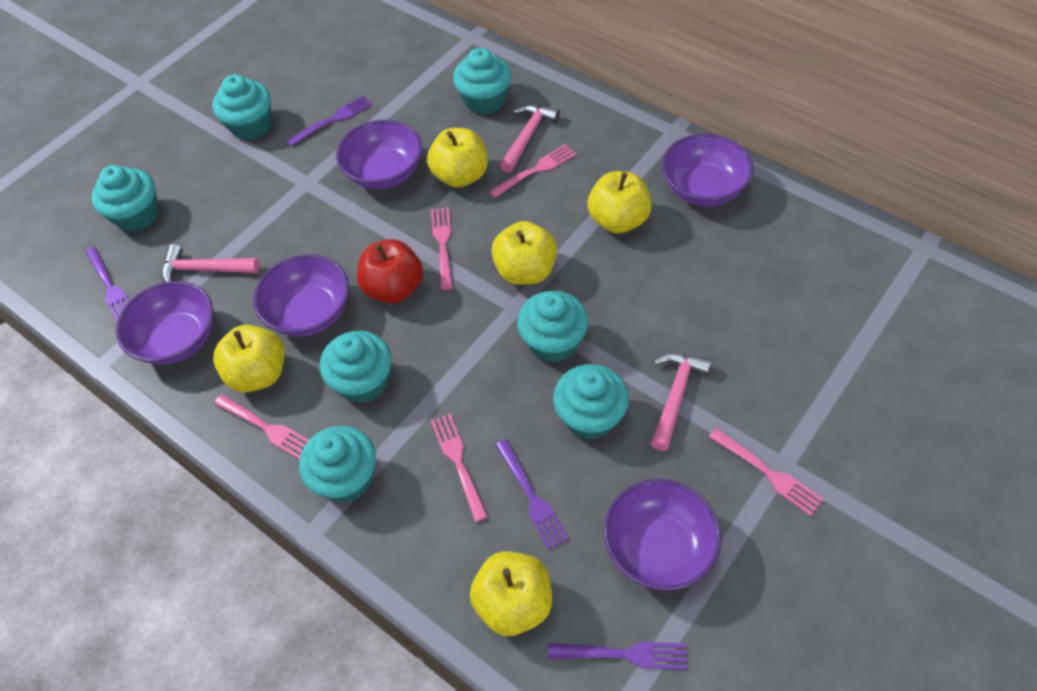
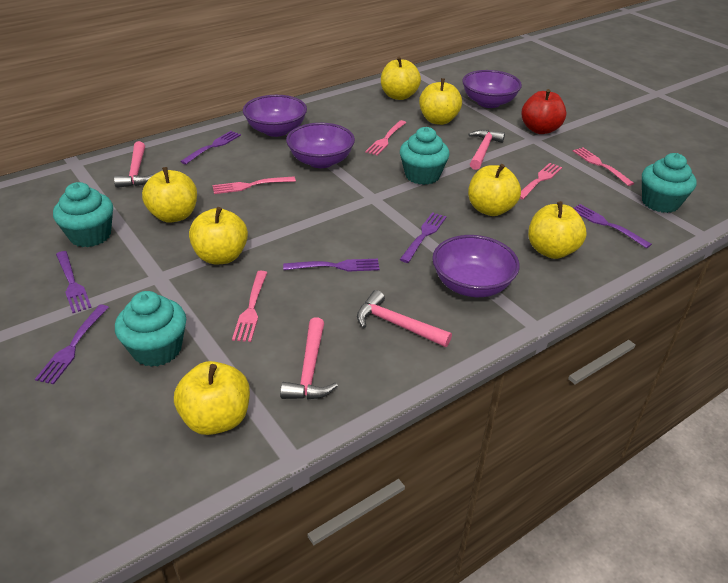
pink hammer: 3 -> 4
purple bowl: 5 -> 4
purple fork: 4 -> 6
turquoise cupcake: 7 -> 4
yellow apple: 5 -> 7

